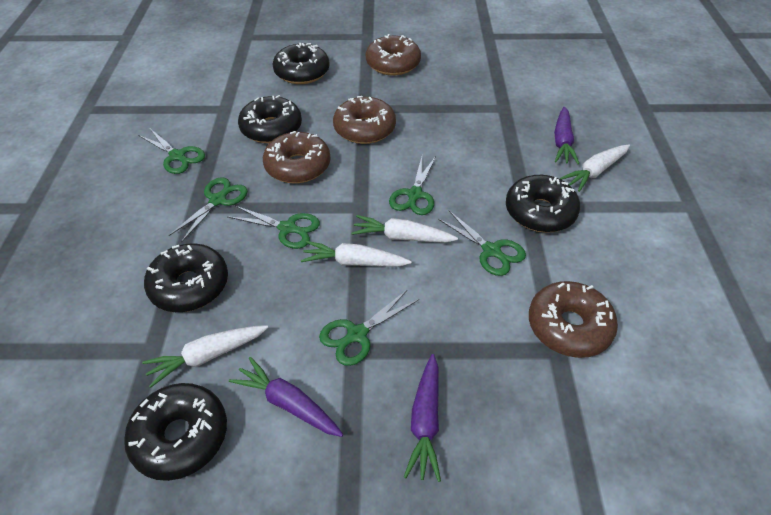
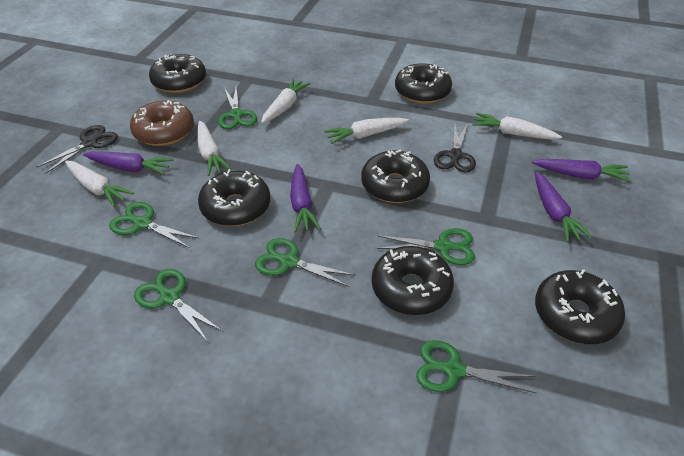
black donut: 5 -> 6
black scissors: 0 -> 2
brown donut: 4 -> 1
purple carrot: 3 -> 4
white carrot: 4 -> 5

